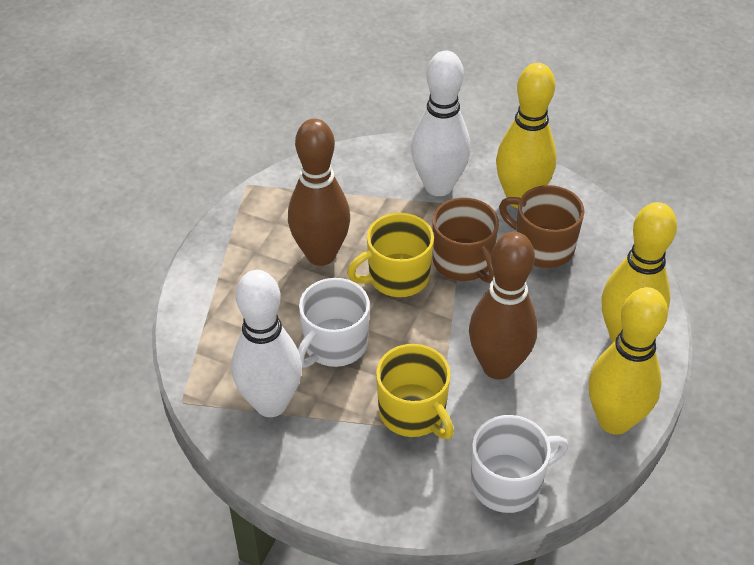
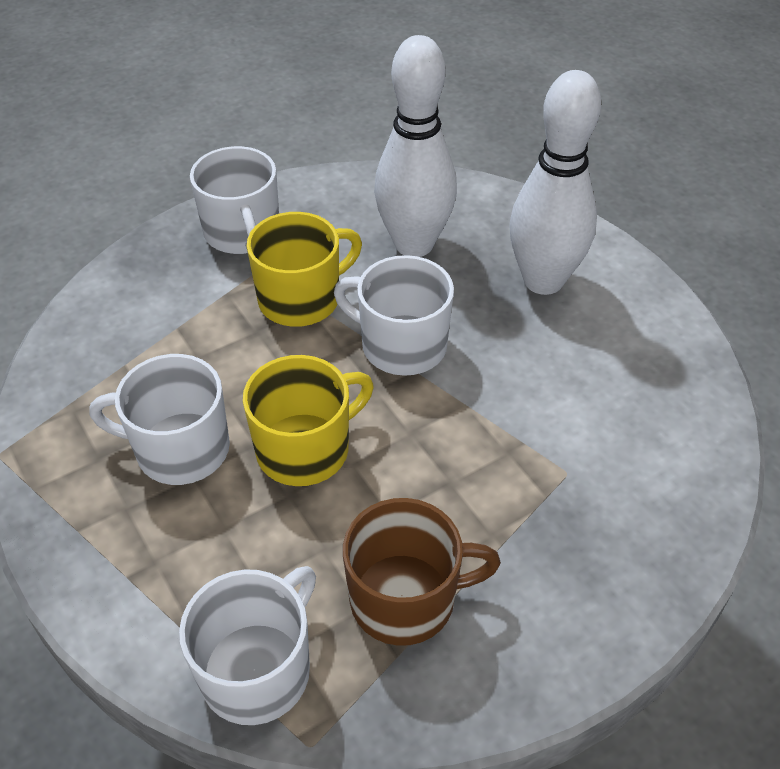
brown bowling pin: 2 -> 0
brown mug: 2 -> 1
white mug: 2 -> 4
yellow bowling pin: 3 -> 0

